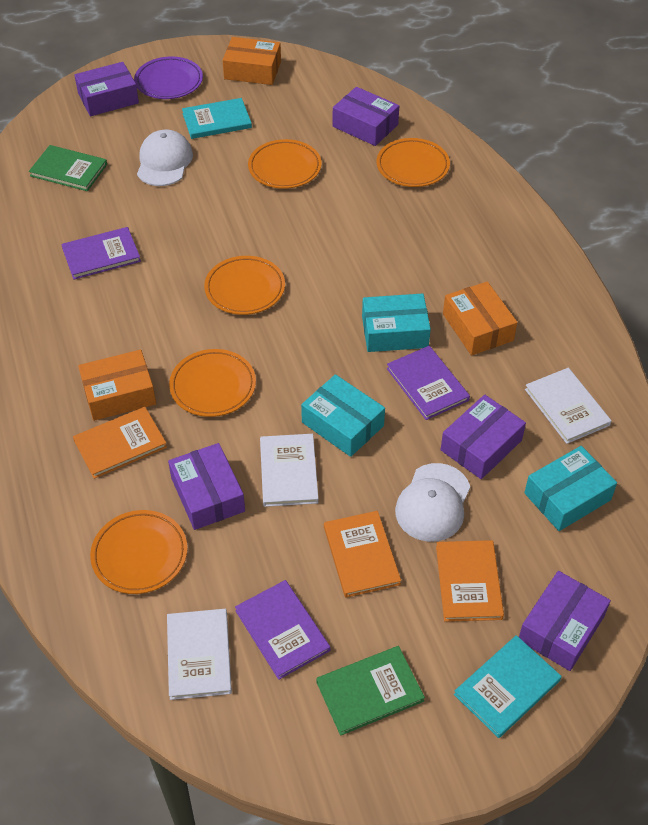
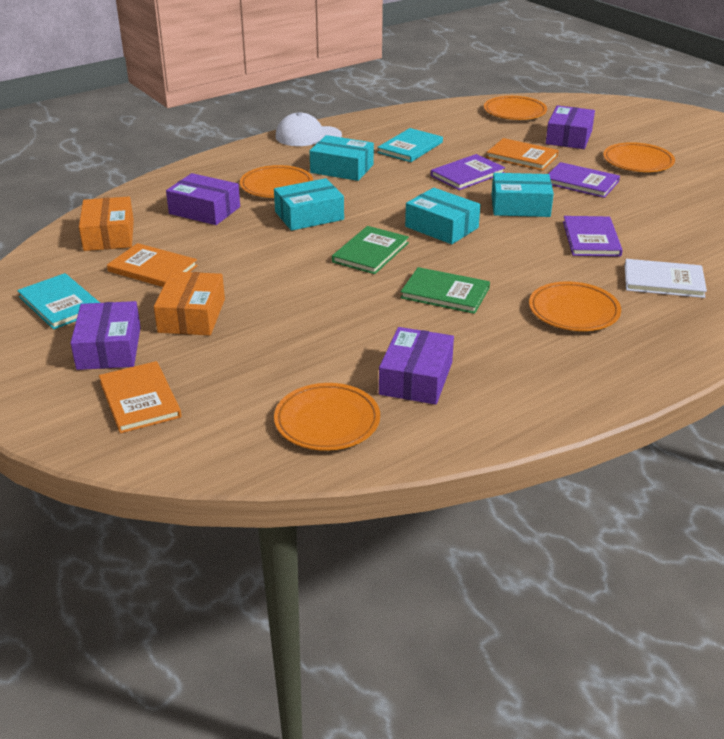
orange box: 3 -> 2
purple box: 5 -> 4
purple plate: 1 -> 0
turquoise box: 3 -> 4
white book: 3 -> 1
white cap: 2 -> 1

